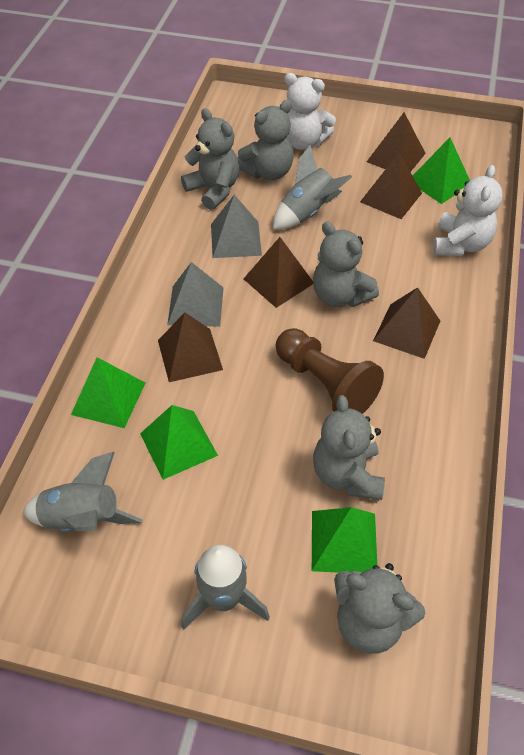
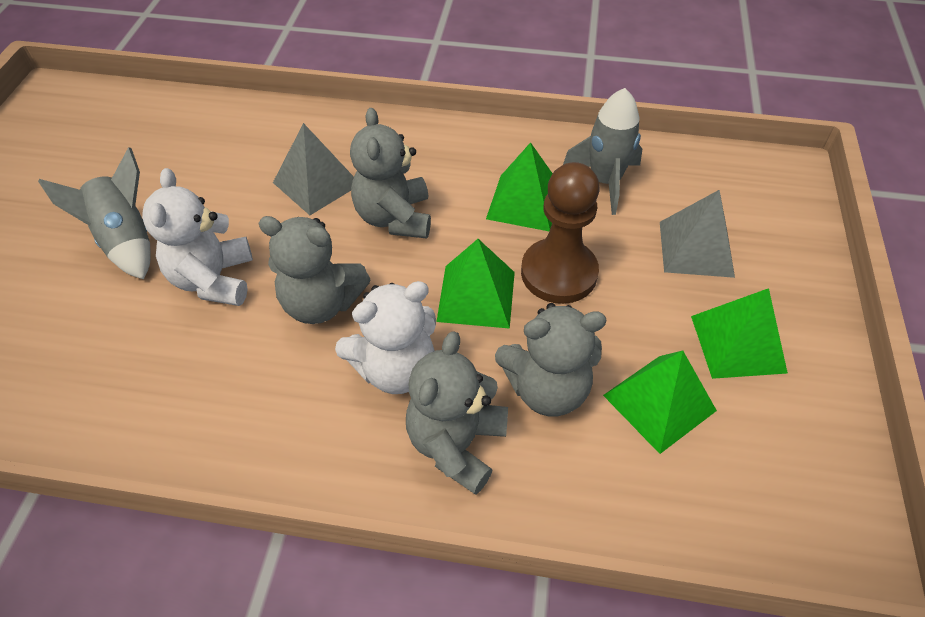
brown pyramid: 5 -> 0
grey rocket: 3 -> 2
grey teddy bear: 5 -> 4

